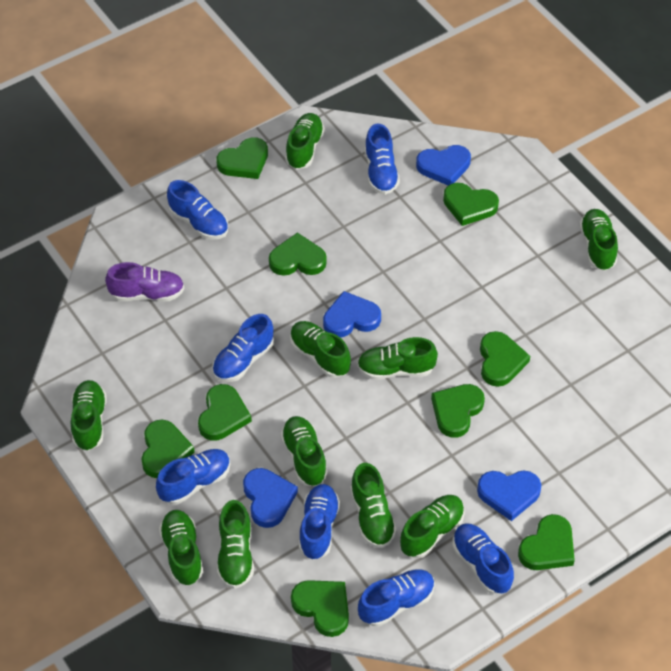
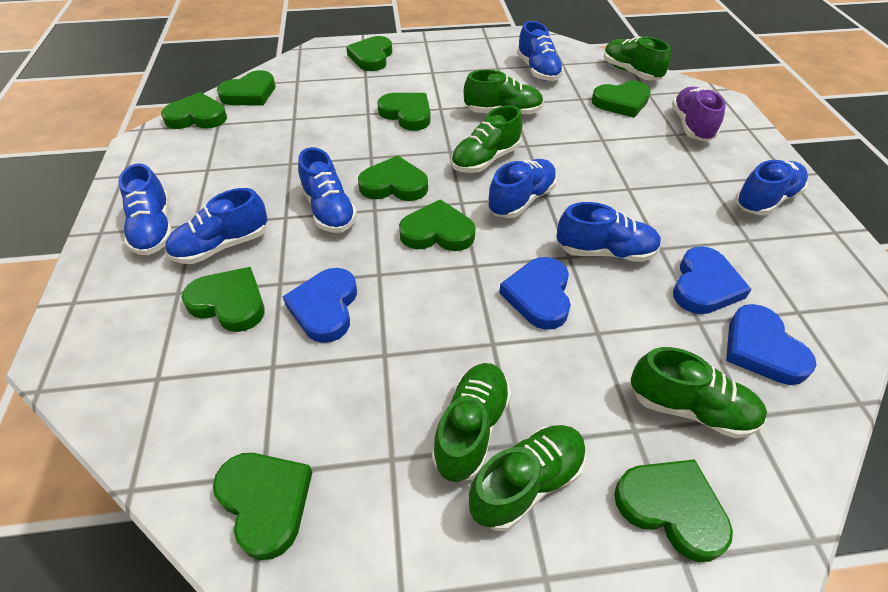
green heart: 9 -> 10
green shoe: 10 -> 6

